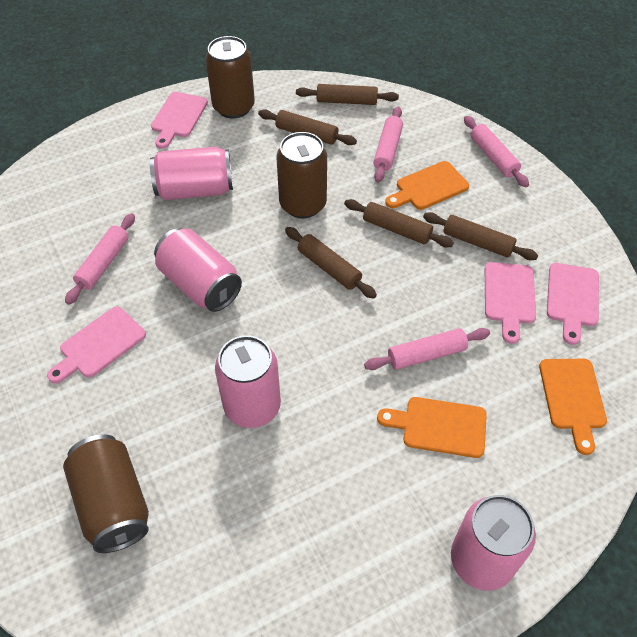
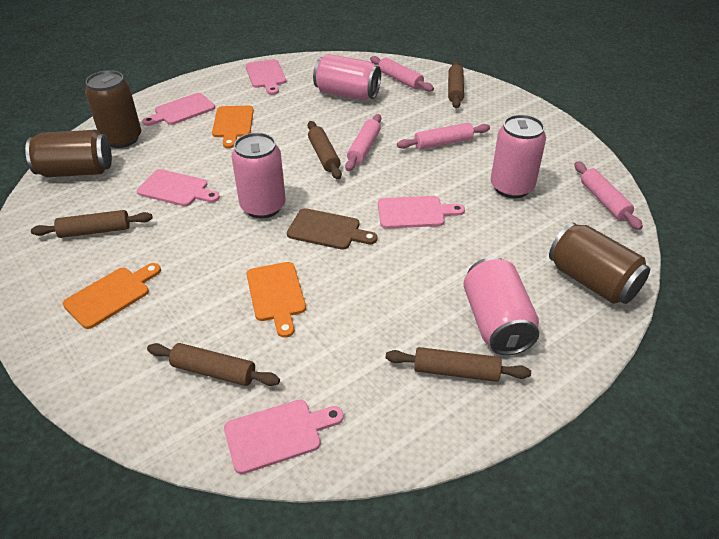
brown cutting board: 0 -> 1
pink cutting board: 4 -> 5

